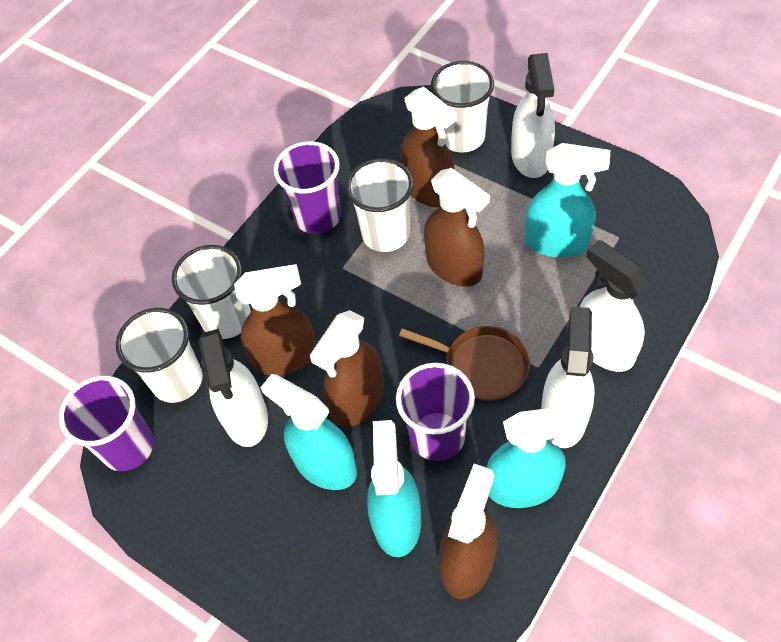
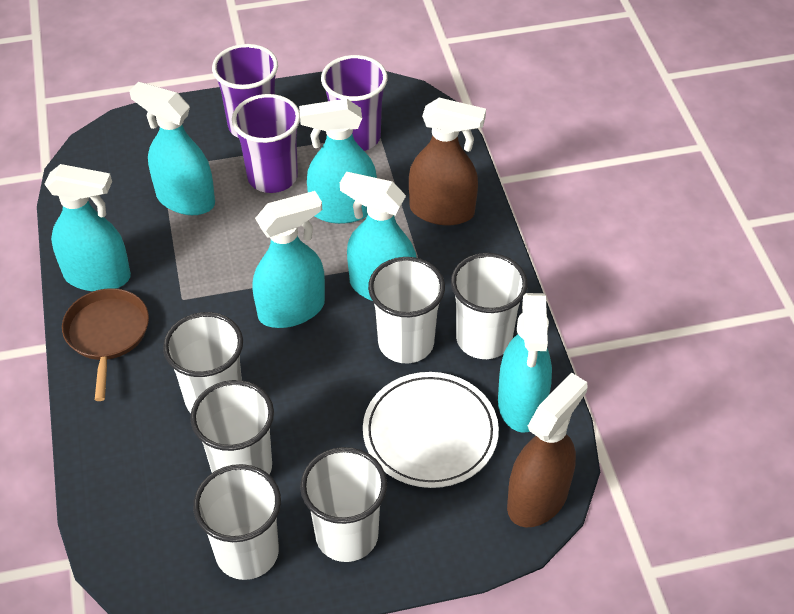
brown spray bottle: 5 -> 2
turquoise spray bottle: 4 -> 6
white cup: 4 -> 6
white plate: 0 -> 1
white spray bottle: 4 -> 0

